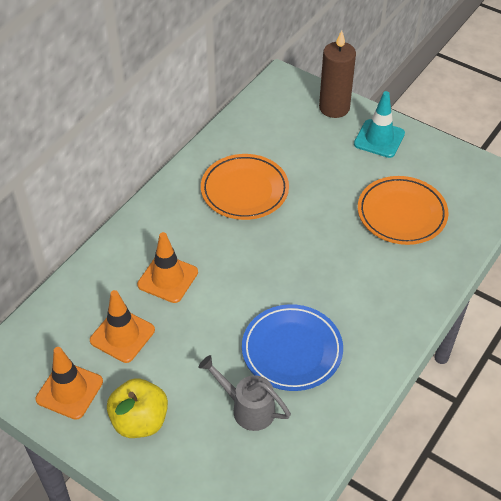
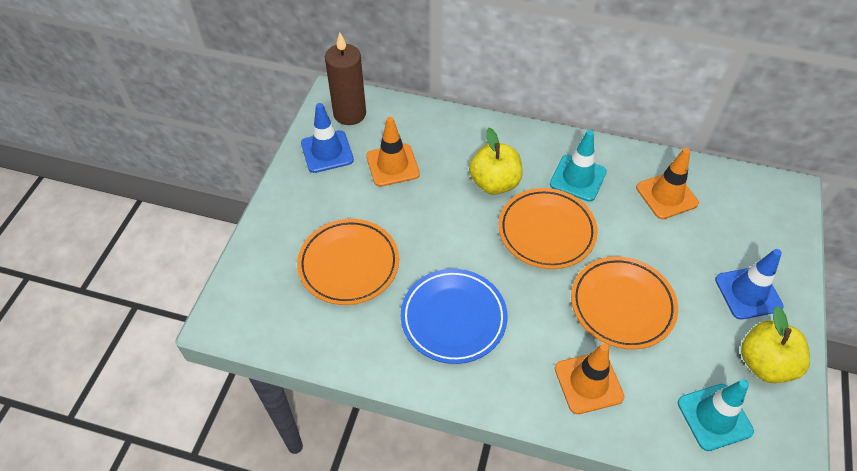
blue traffic cone: 0 -> 2
grey watering can: 1 -> 0
orange plate: 2 -> 3
turquoise traffic cone: 1 -> 2
yellow apple: 1 -> 2

